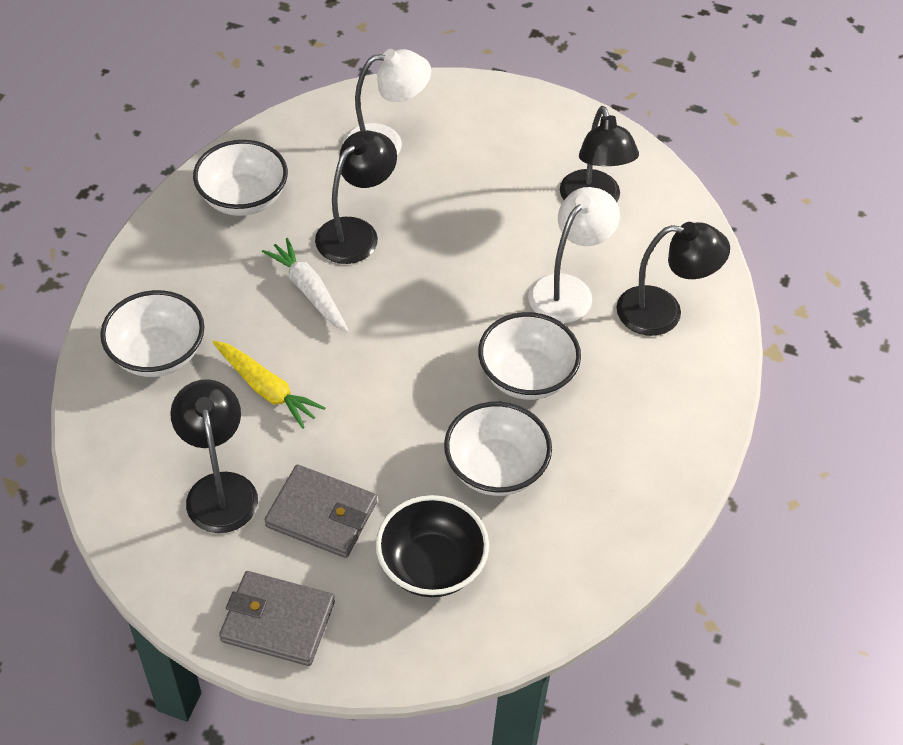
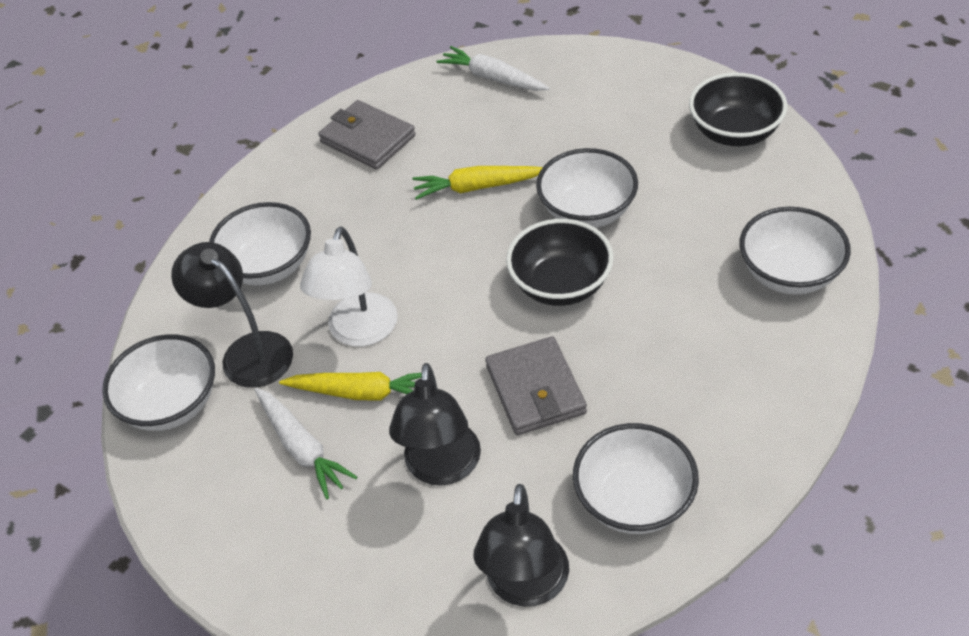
black bowl: 1 -> 2
black lamp: 4 -> 3
white bowl: 4 -> 5
white carrot: 1 -> 2
white lamp: 2 -> 1
yellow carrot: 1 -> 2

